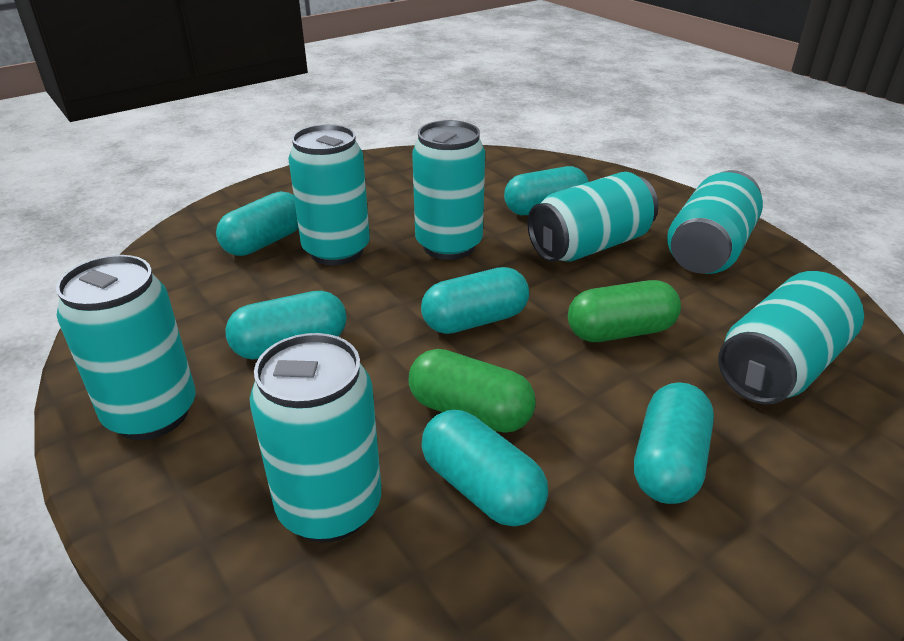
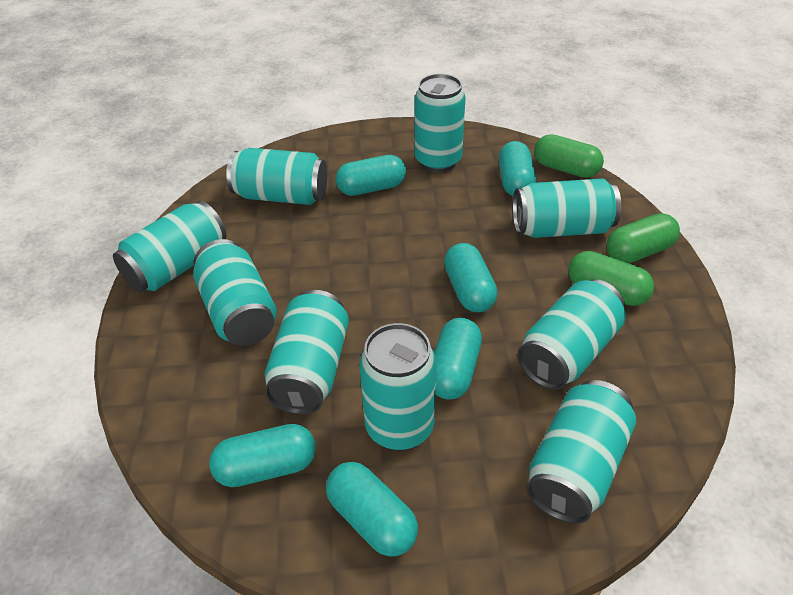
green capsule: 2 -> 3
turquoise can: 7 -> 9

